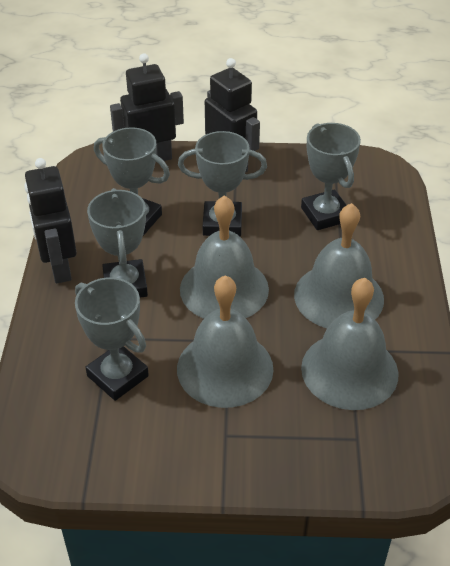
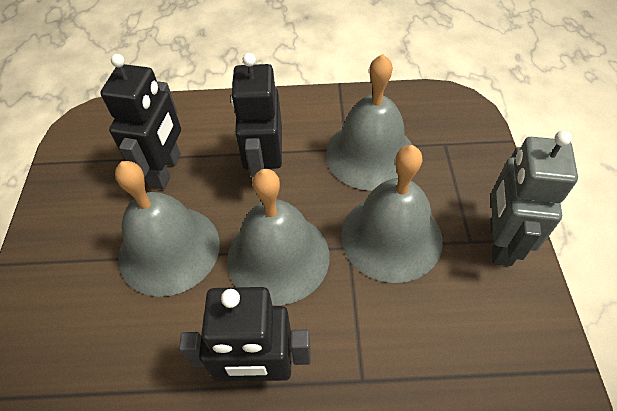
grey robot: 0 -> 1
grey trophy: 5 -> 0

